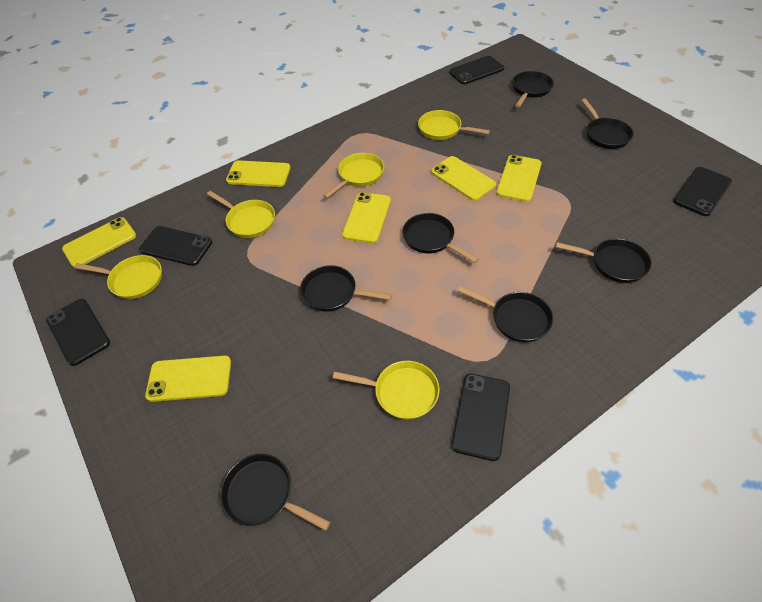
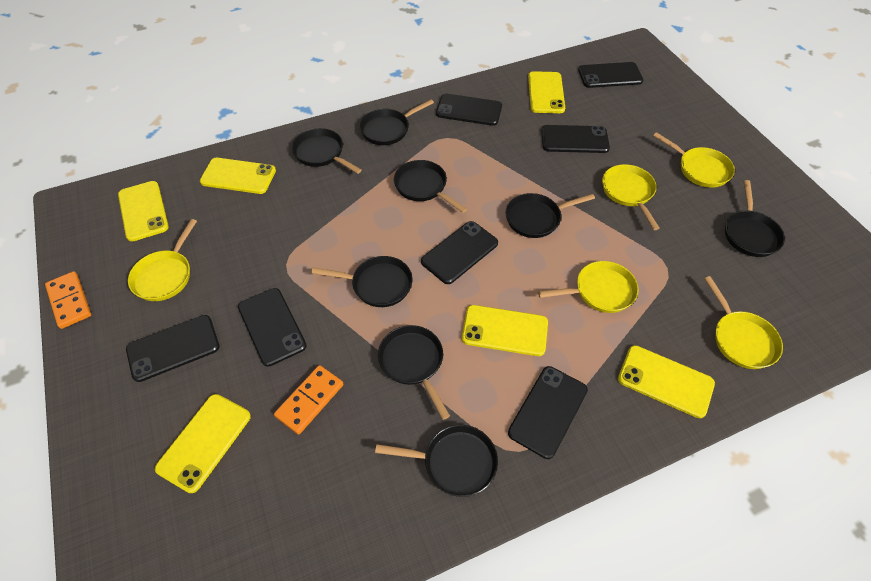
black pan: 7 -> 8
black phone: 5 -> 7
orange domino: 0 -> 2

